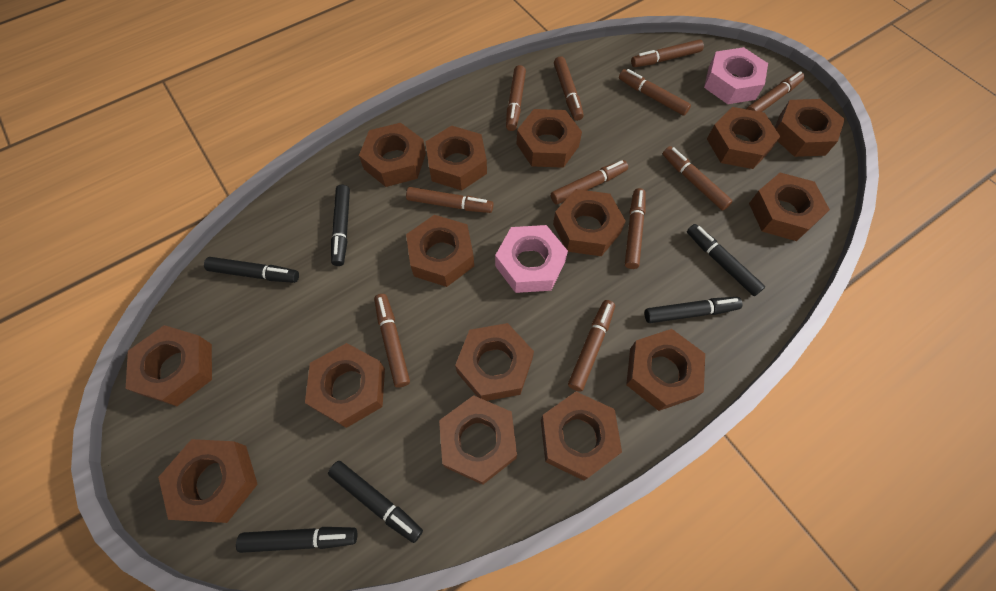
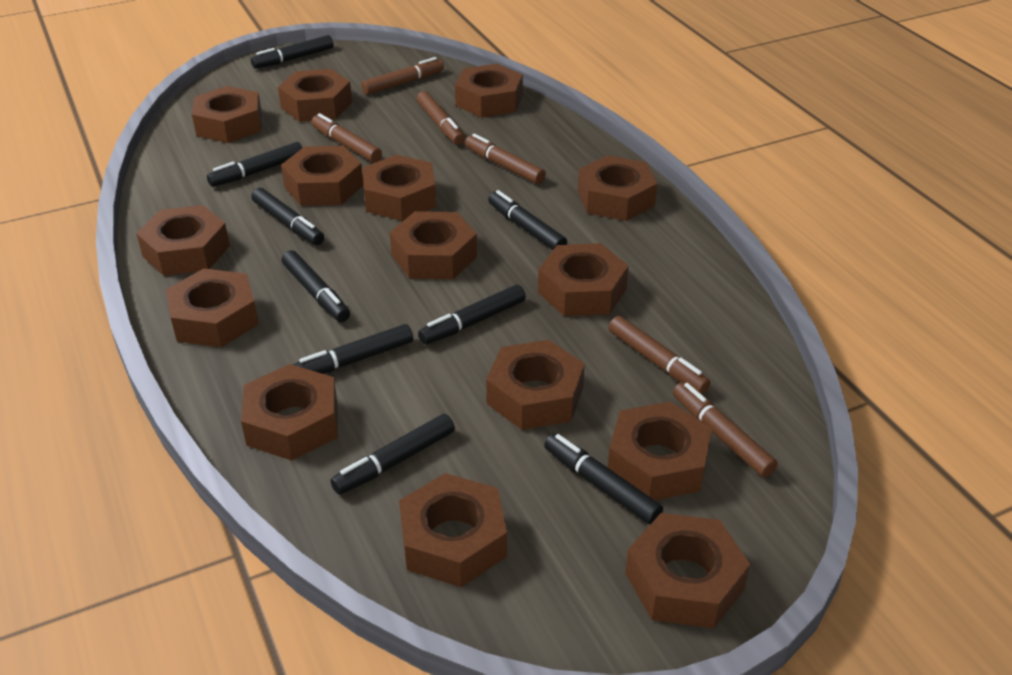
black marker: 6 -> 9
brown marker: 11 -> 6
pink nut: 2 -> 0

